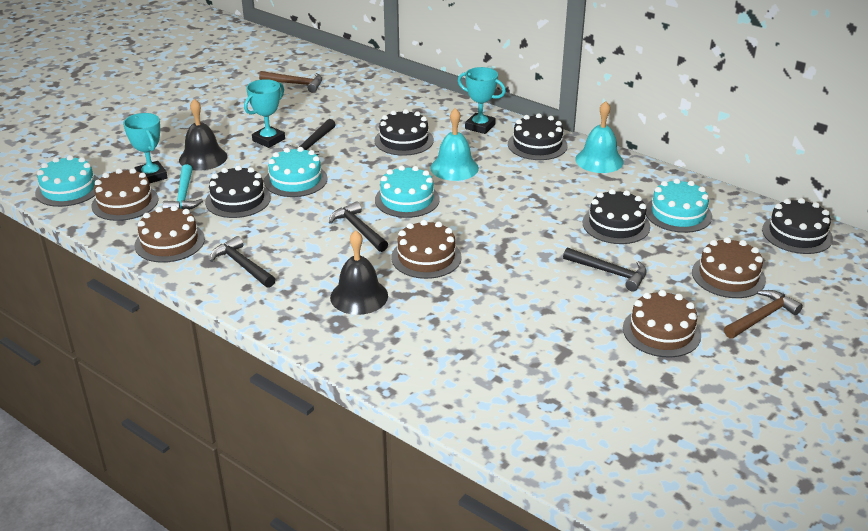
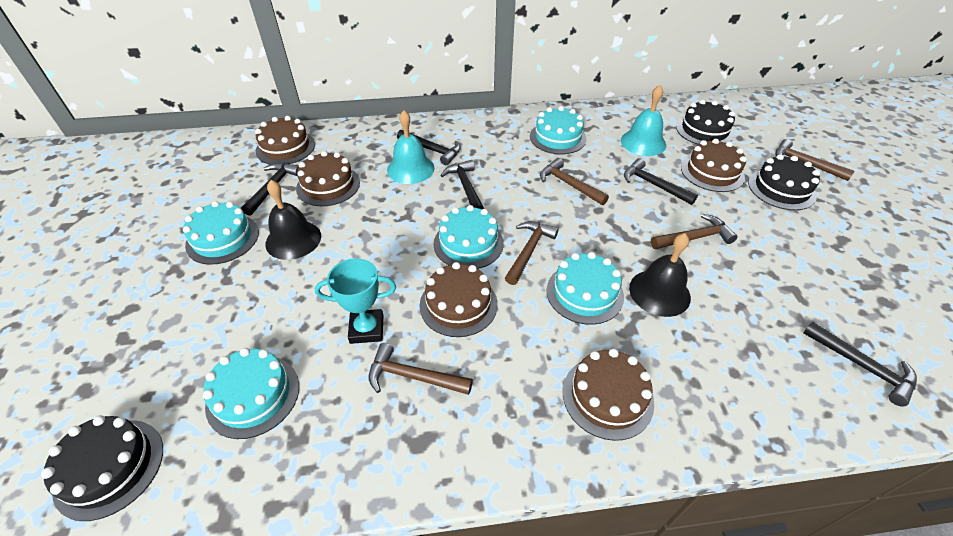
black cake: 5 -> 3
black hammer: 4 -> 5
brown hammer: 2 -> 5
turquoise cake: 4 -> 5
turquoise hammer: 1 -> 0
turquoise trophy: 3 -> 1

